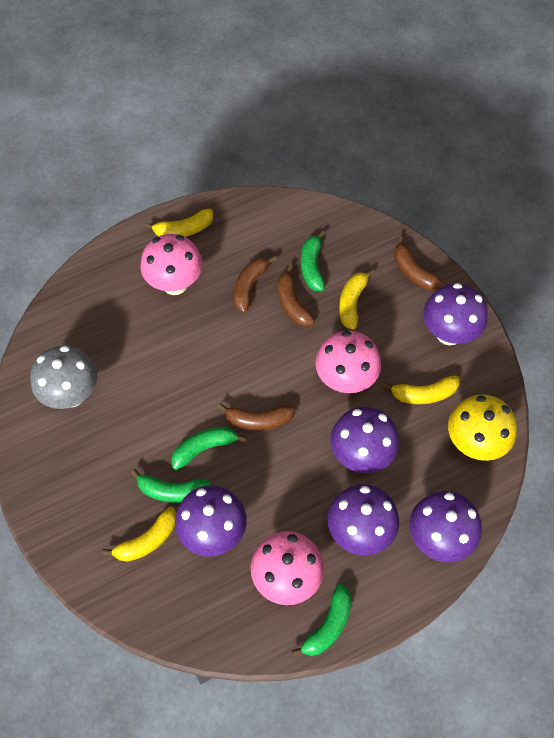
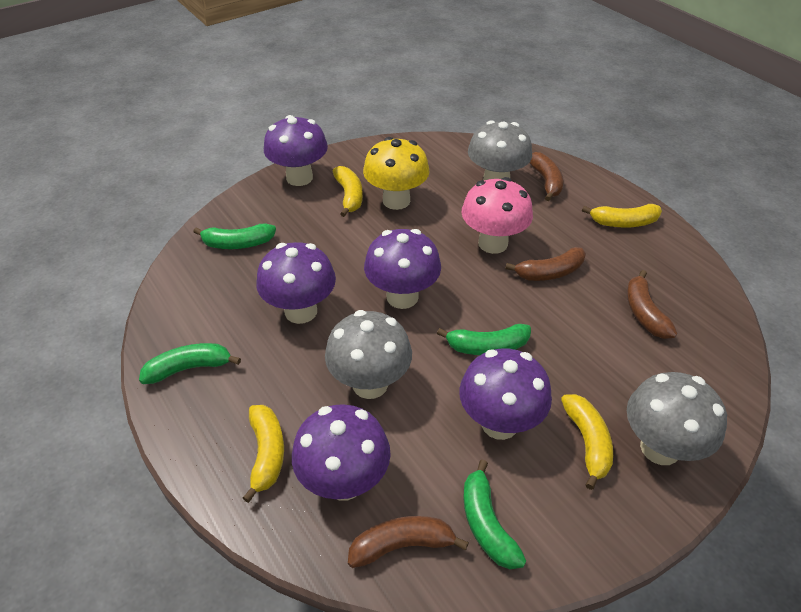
grey mushroom: 1 -> 3
pink mushroom: 3 -> 1

